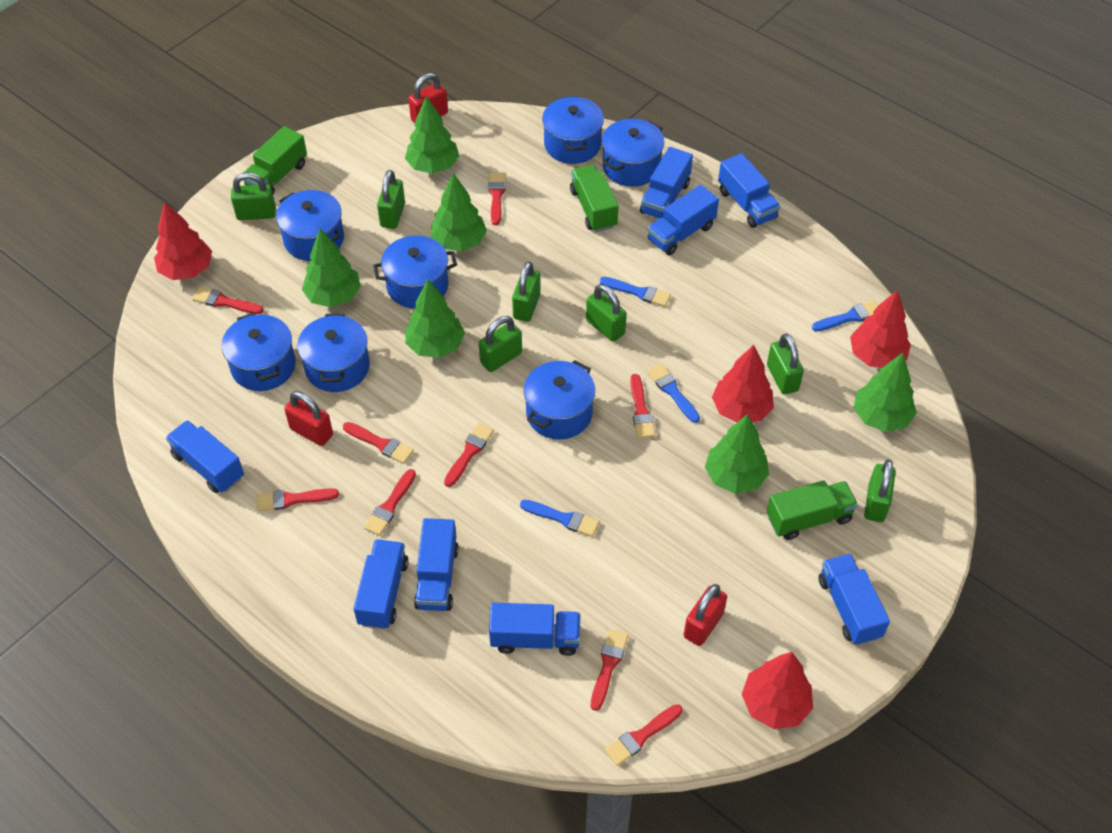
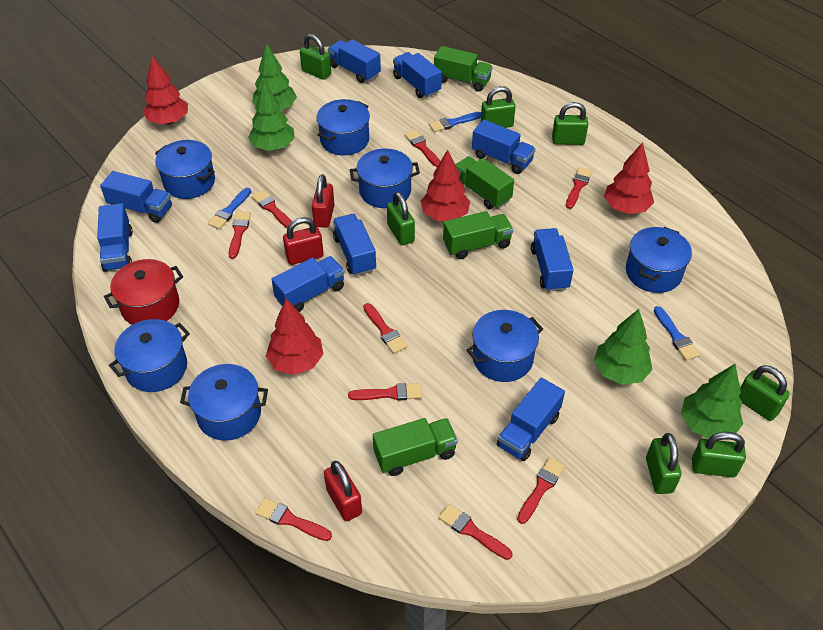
blue brush: 4 -> 3
blue truck: 8 -> 9
green tree: 6 -> 4
green truck: 3 -> 4
red pot: 0 -> 1

